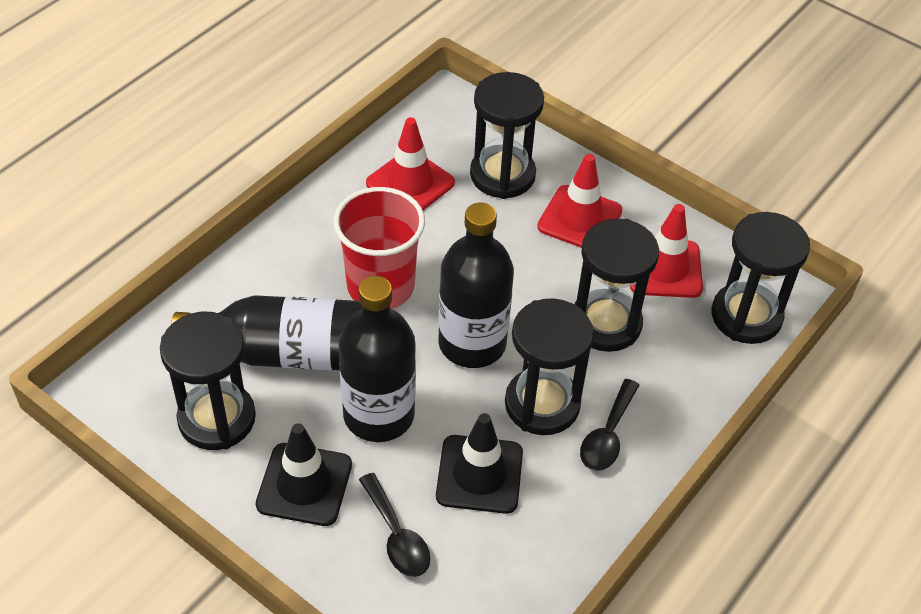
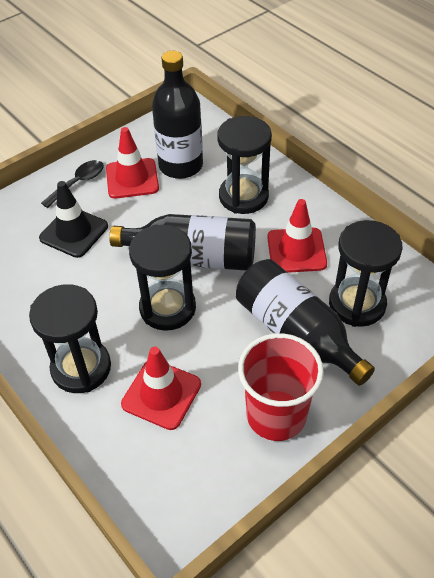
black hourglass: 5 -> 4
black spoon: 2 -> 1
black traffic cone: 2 -> 1

